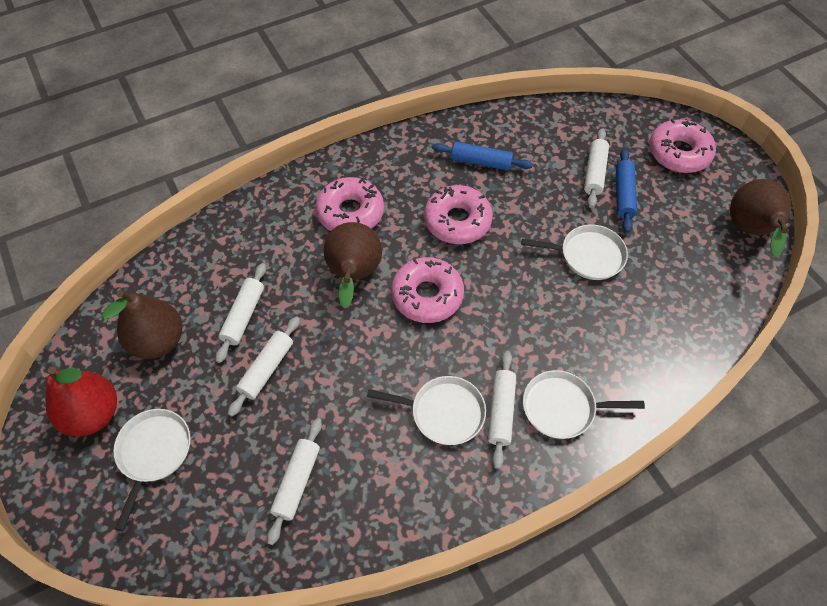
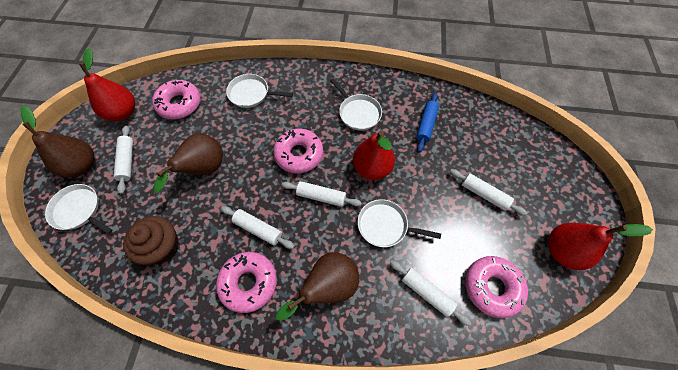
blue rolling pin: 2 -> 1
brown cupcake: 0 -> 1
red pear: 1 -> 3

